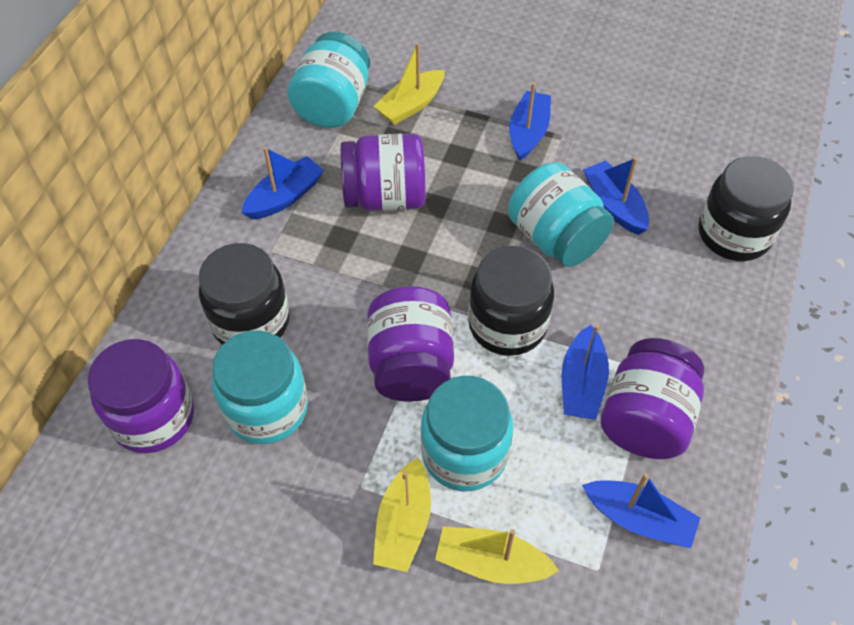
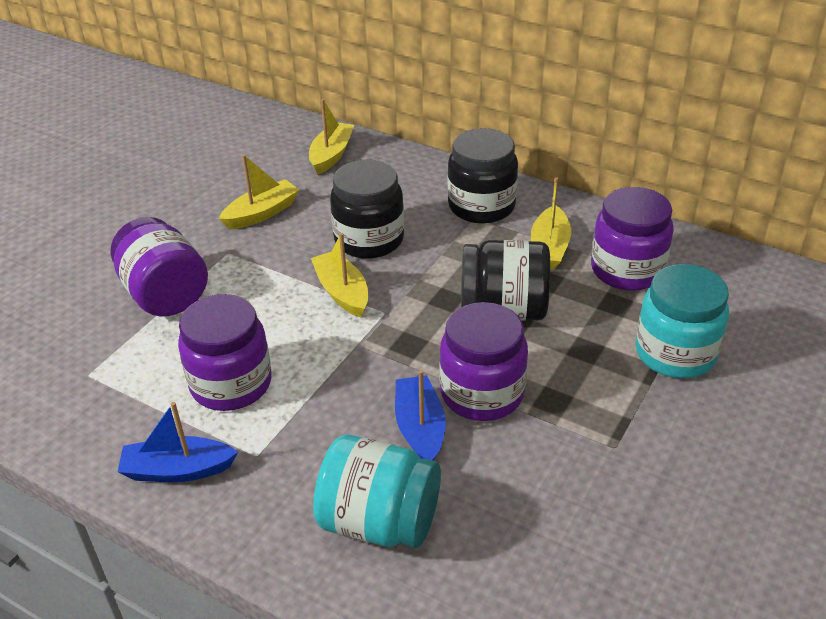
blue boat: 5 -> 2
turquoise jar: 4 -> 2
yellow boat: 3 -> 4

